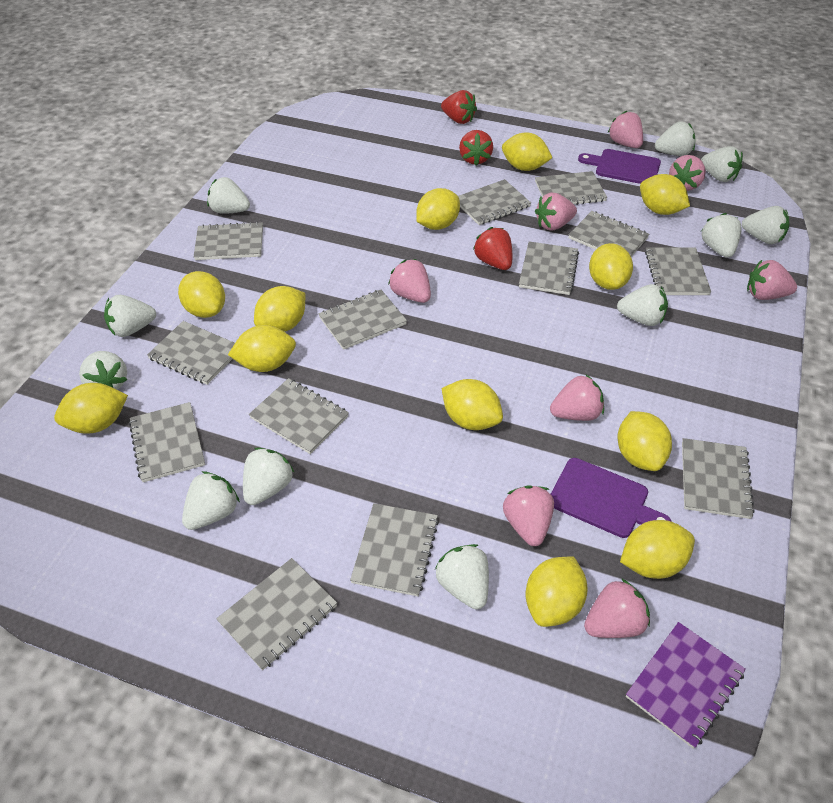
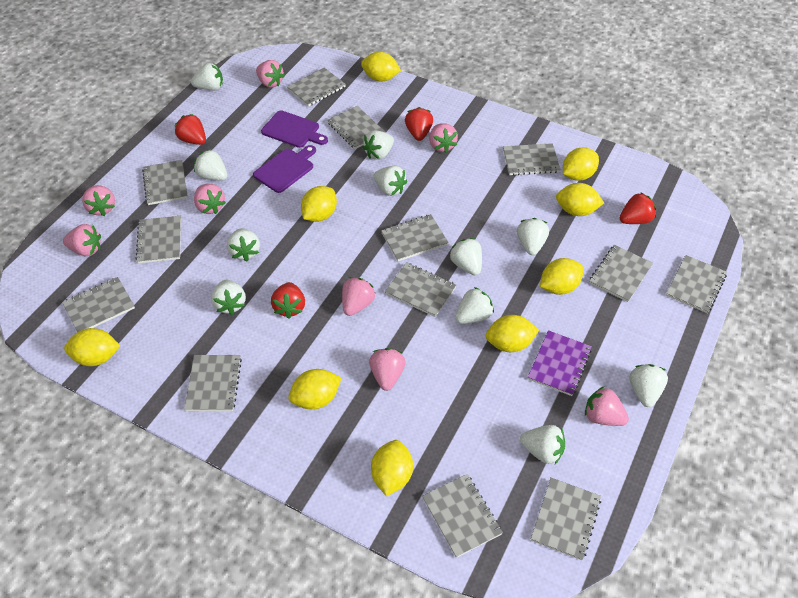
red strawberry: 3 -> 4
yellow lemon: 12 -> 9

